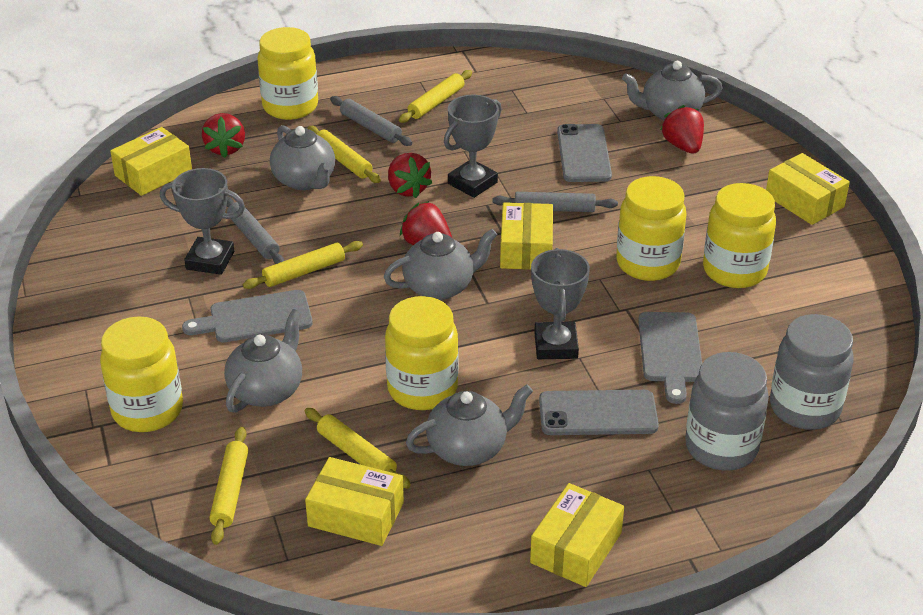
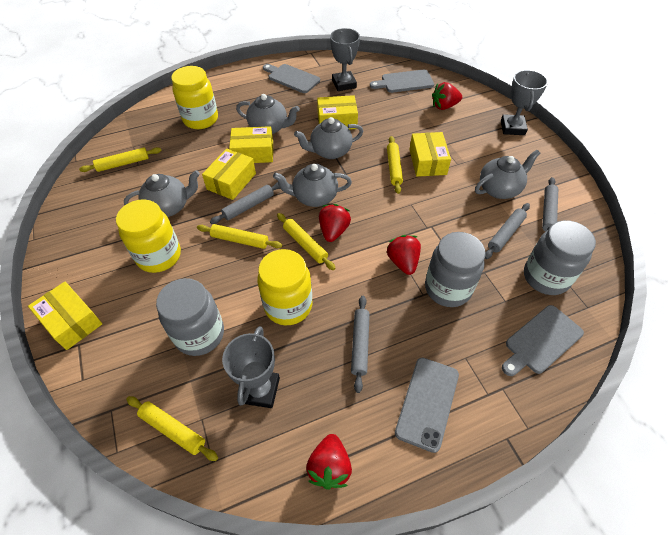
grey cutting board: 2 -> 3
grey jar: 2 -> 3
grey phone: 2 -> 1
grey rolling pin: 3 -> 4
yellow jar: 5 -> 3

